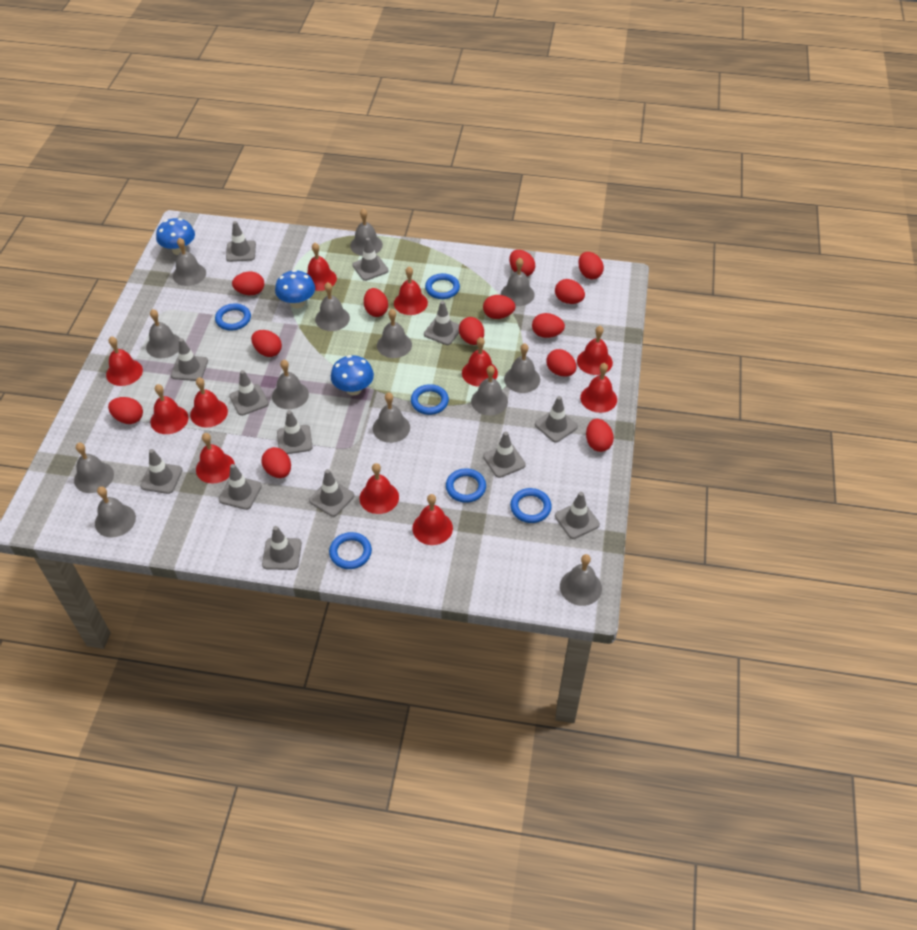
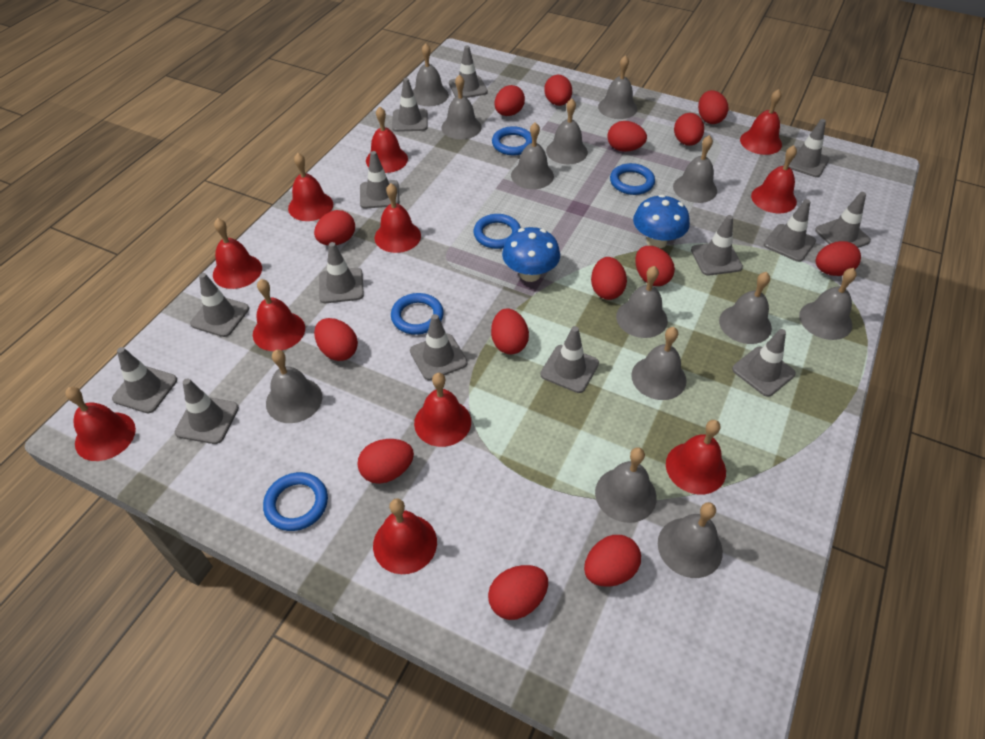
blue mushroom: 3 -> 2
blue ring: 6 -> 5
grey traffic cone: 13 -> 14
red egg: 13 -> 14

